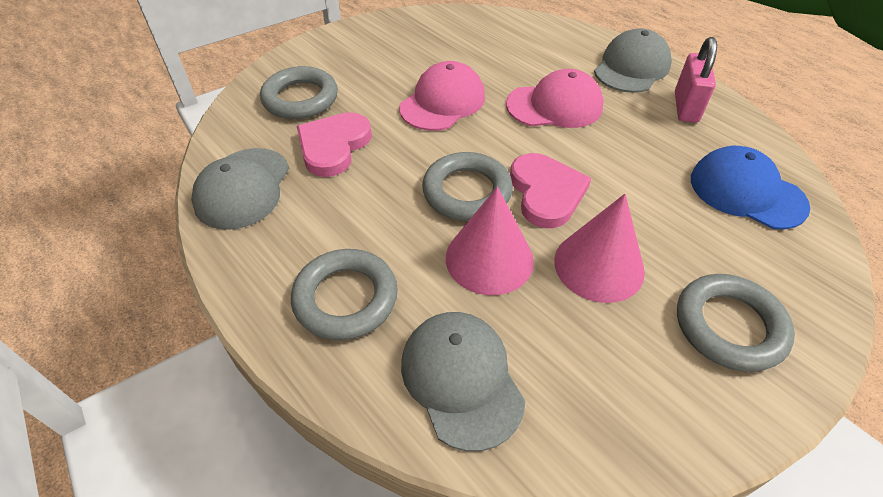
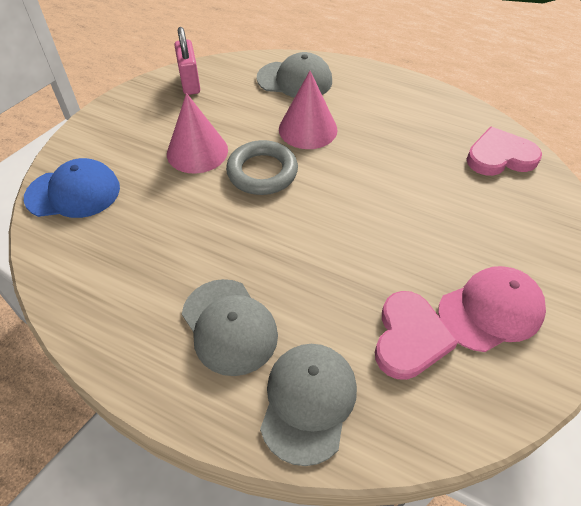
grey ring: 4 -> 1
pink cap: 2 -> 1

